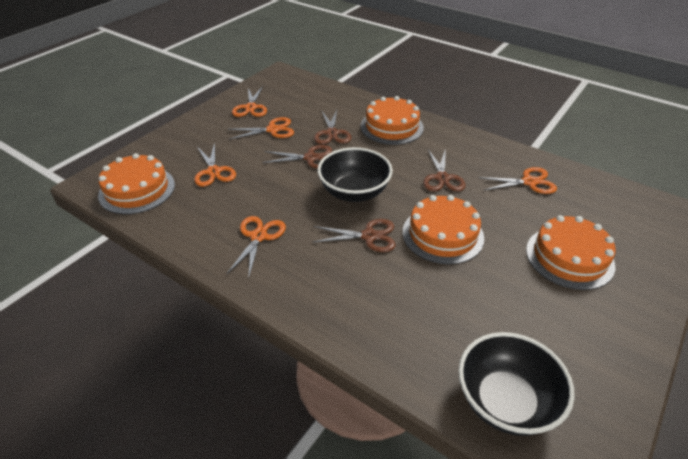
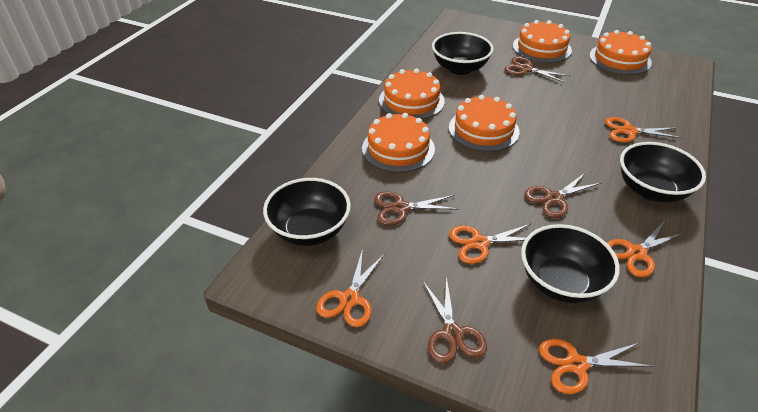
black bowl: 2 -> 4
orange cake: 4 -> 5

